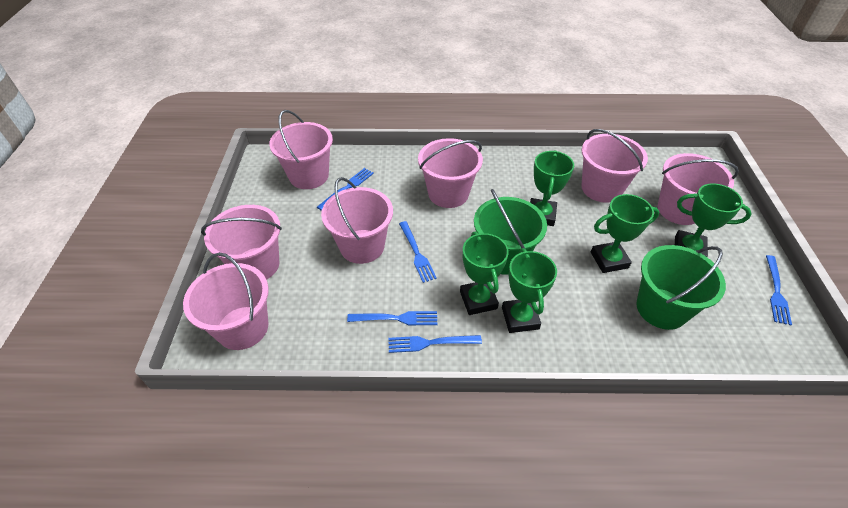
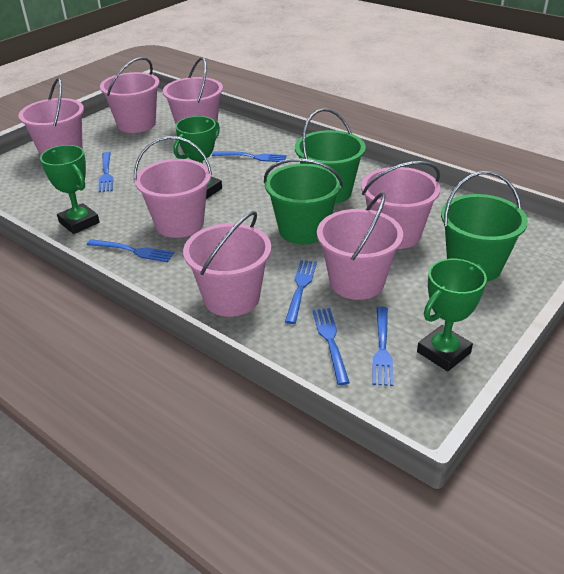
blue fork: 5 -> 6
green bucket: 2 -> 3
green trophy: 5 -> 3

